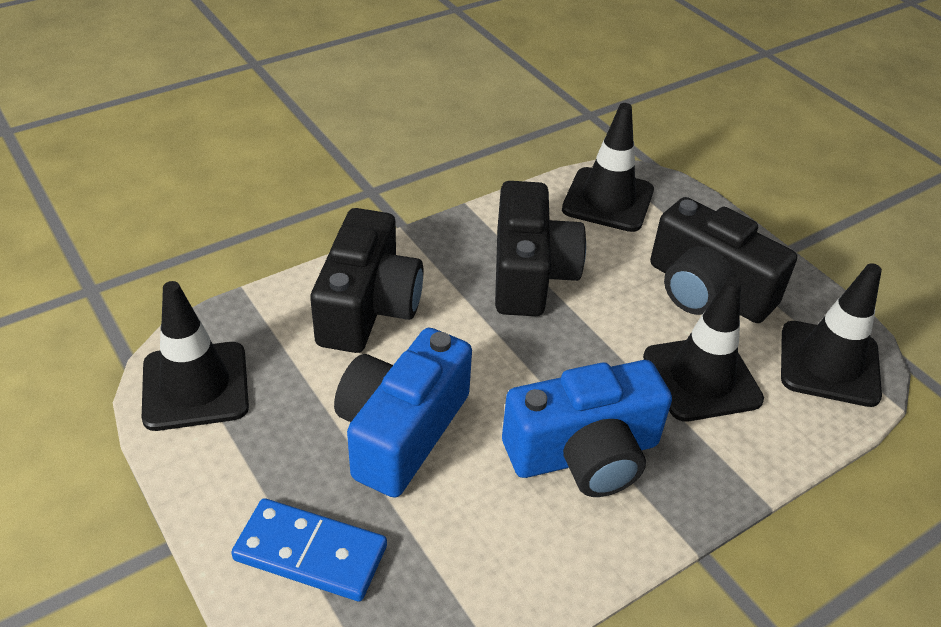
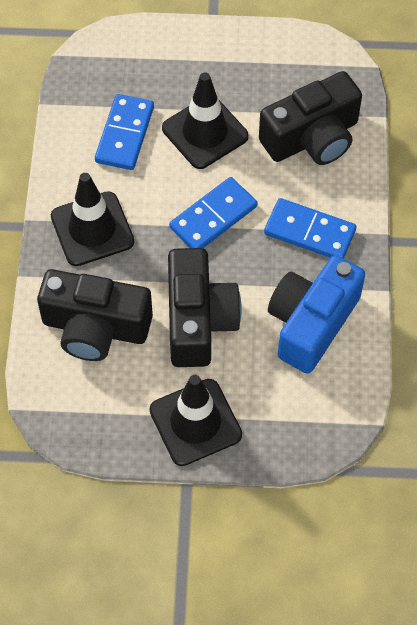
black traffic cone: 4 -> 3
blue camera: 2 -> 1
blue domino: 1 -> 3

